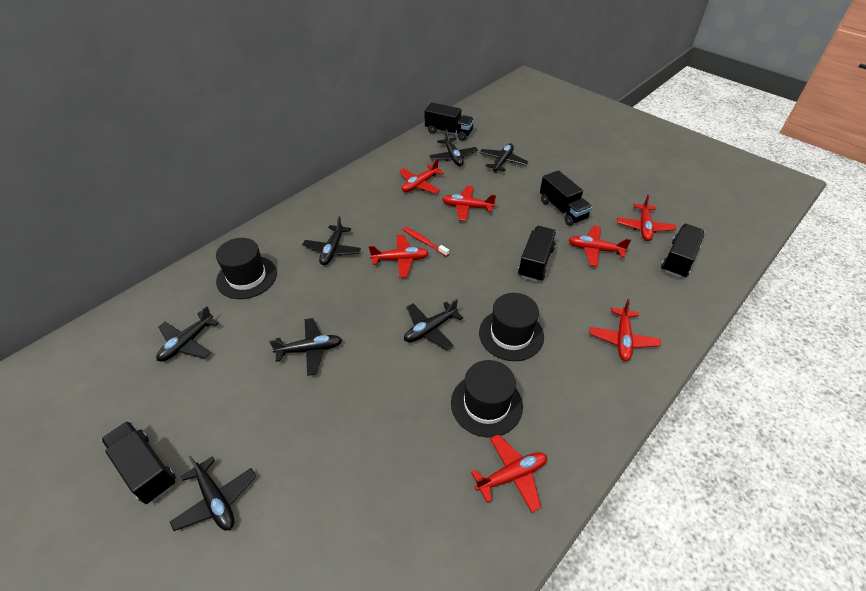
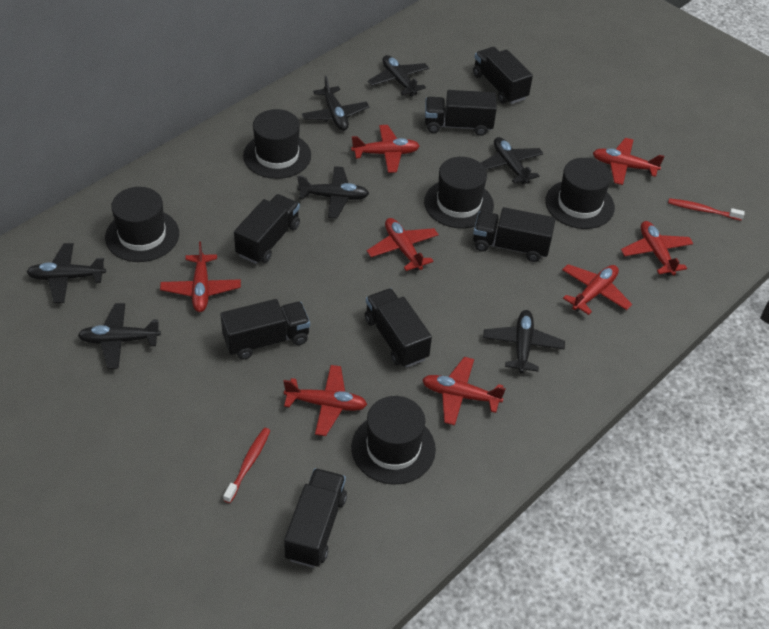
black hat: 3 -> 5
black truck: 5 -> 7
red plane: 7 -> 8
red toothbrush: 1 -> 2

